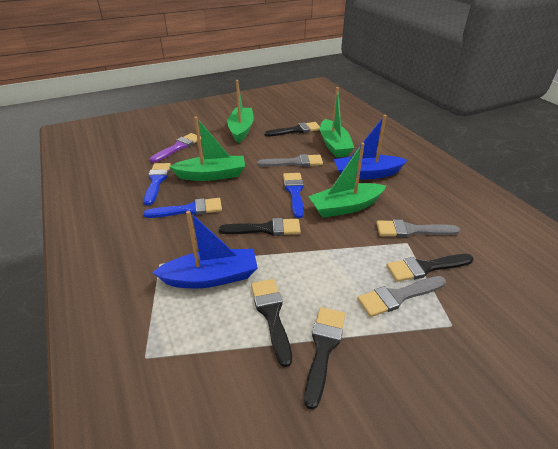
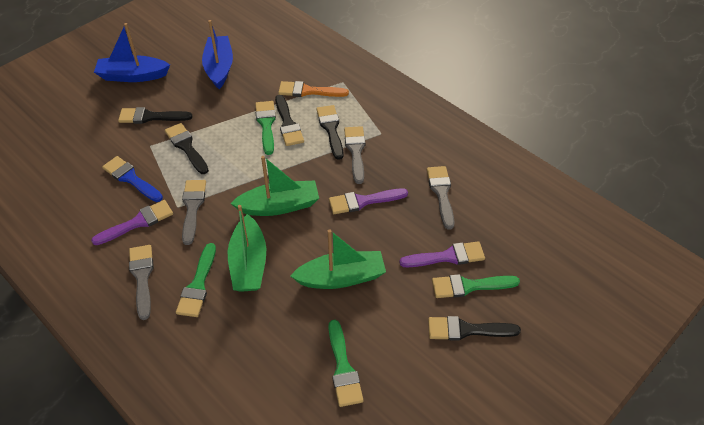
blue brush: 3 -> 1
green boat: 4 -> 3
green brush: 0 -> 4
grey brush: 3 -> 4
orange brush: 0 -> 1
purple brush: 1 -> 3

